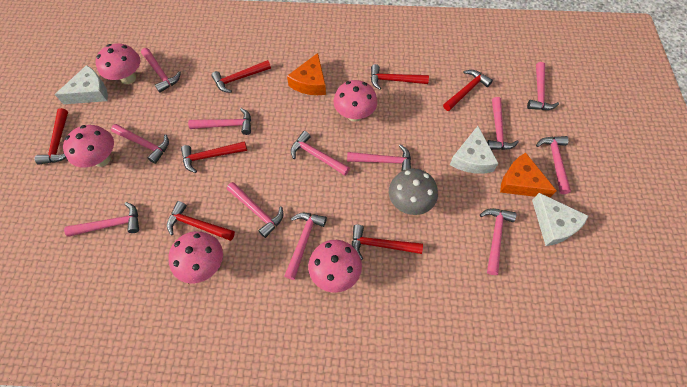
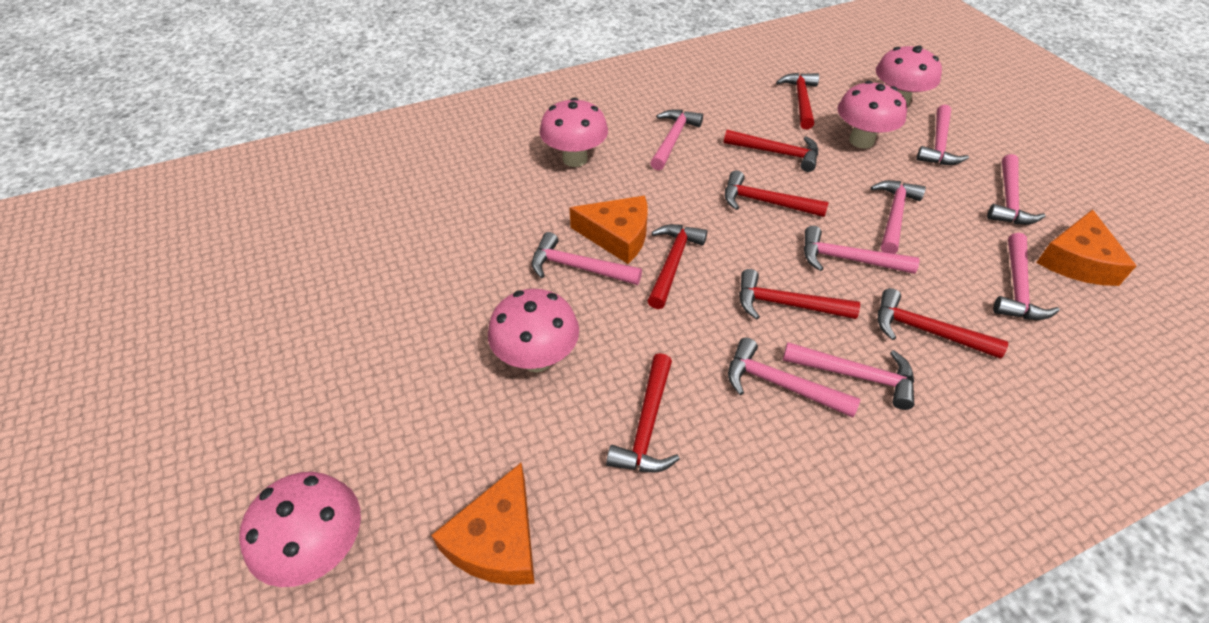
grey mushroom: 1 -> 0
orange cheese: 2 -> 3
pink hammer: 12 -> 9
white cheese: 3 -> 0

